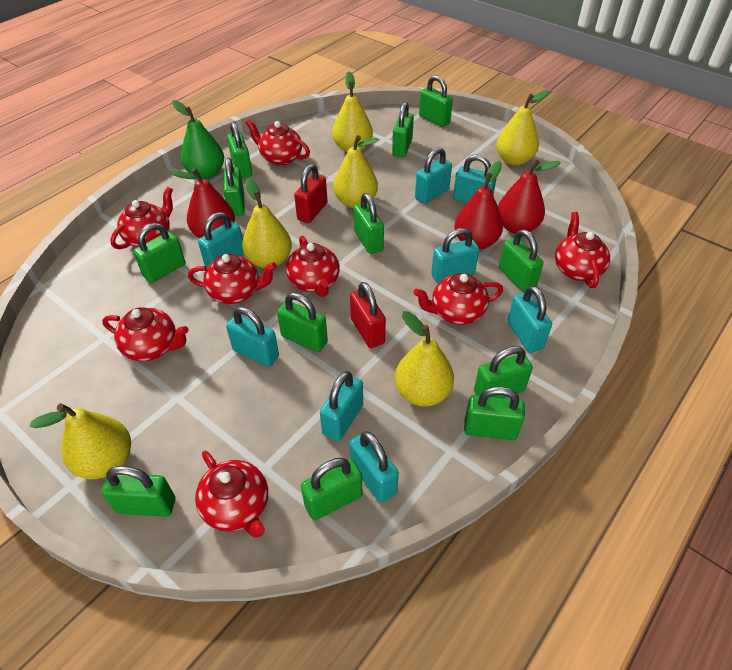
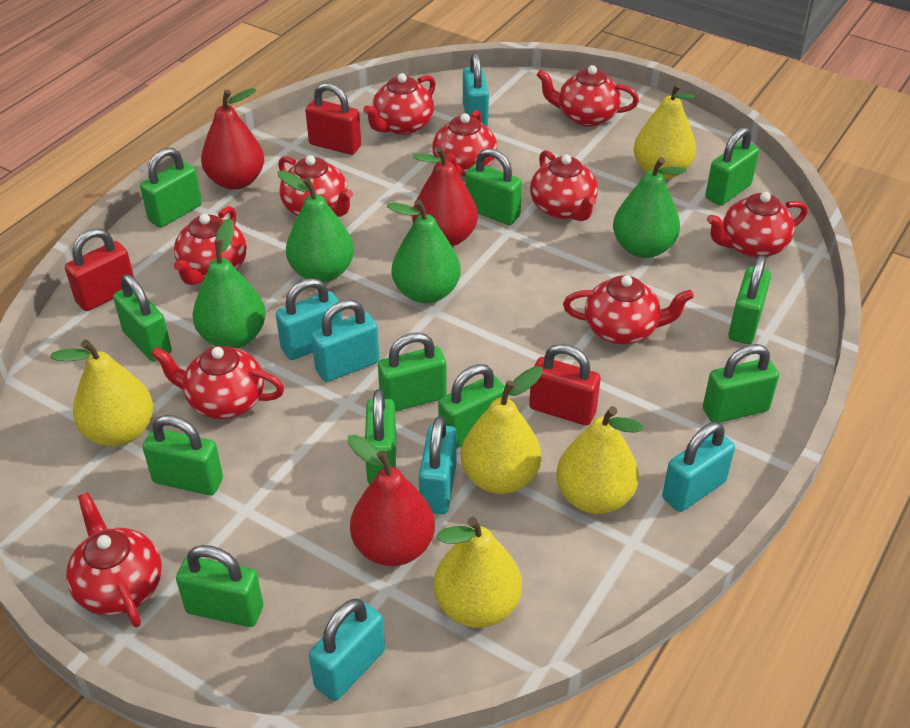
green padlock: 12 -> 11
green pear: 1 -> 4
red padlock: 2 -> 3
red teapot: 8 -> 10
turquoise padlock: 8 -> 6
yellow pear: 6 -> 5

